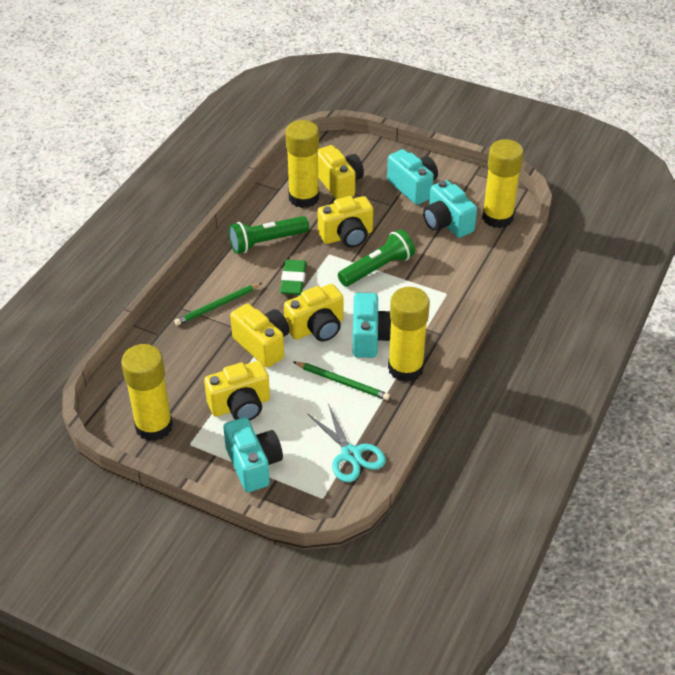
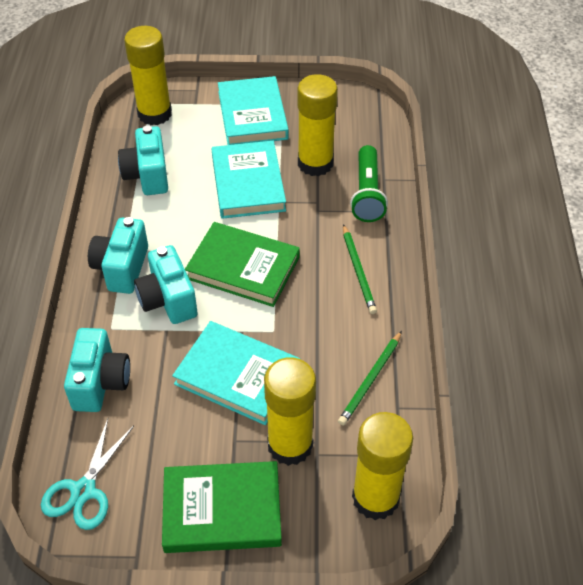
green book: 0 -> 2
green eraser: 1 -> 0
green flashlight: 2 -> 1
turquoise book: 0 -> 3
yellow camera: 5 -> 0

